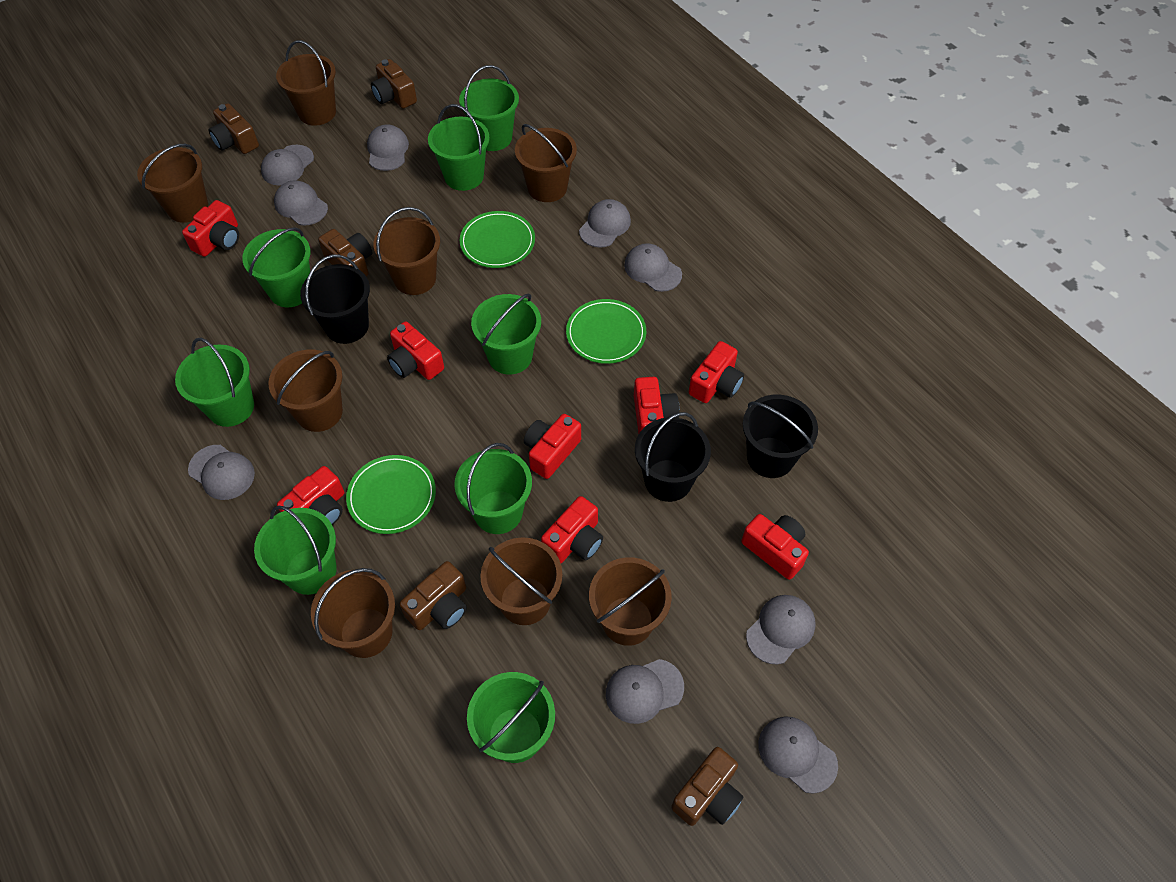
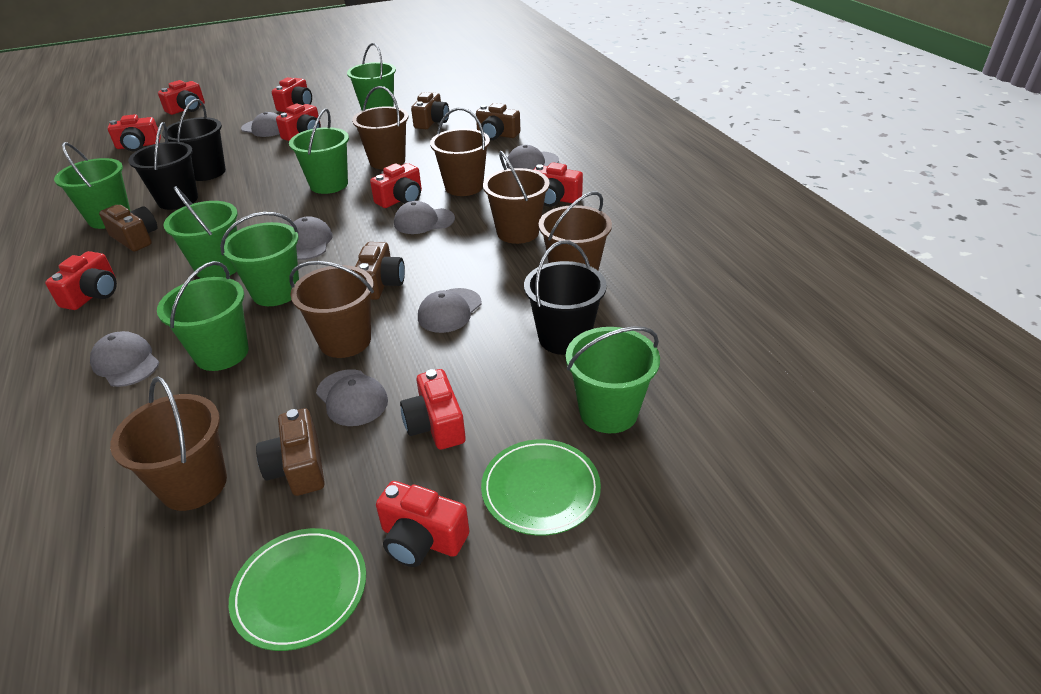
brown bucket: 8 -> 6
green bucket: 8 -> 7
green plate: 3 -> 2
grey cap: 9 -> 7
red camera: 8 -> 9

